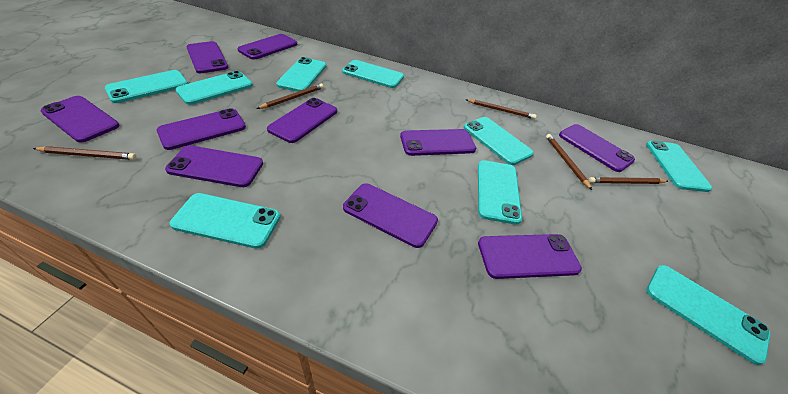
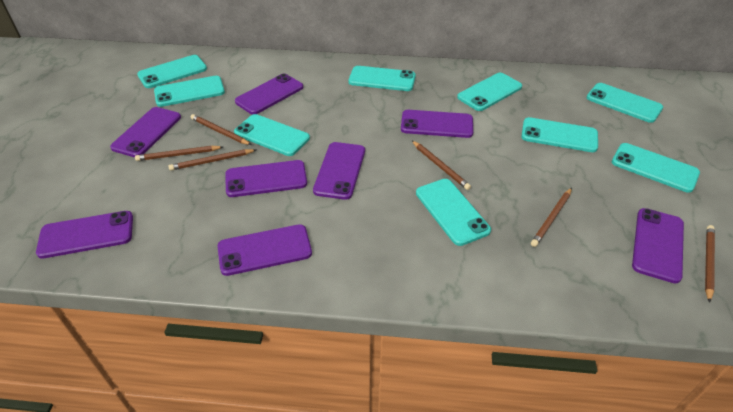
brown pencil: 5 -> 6
purple phone: 10 -> 8

